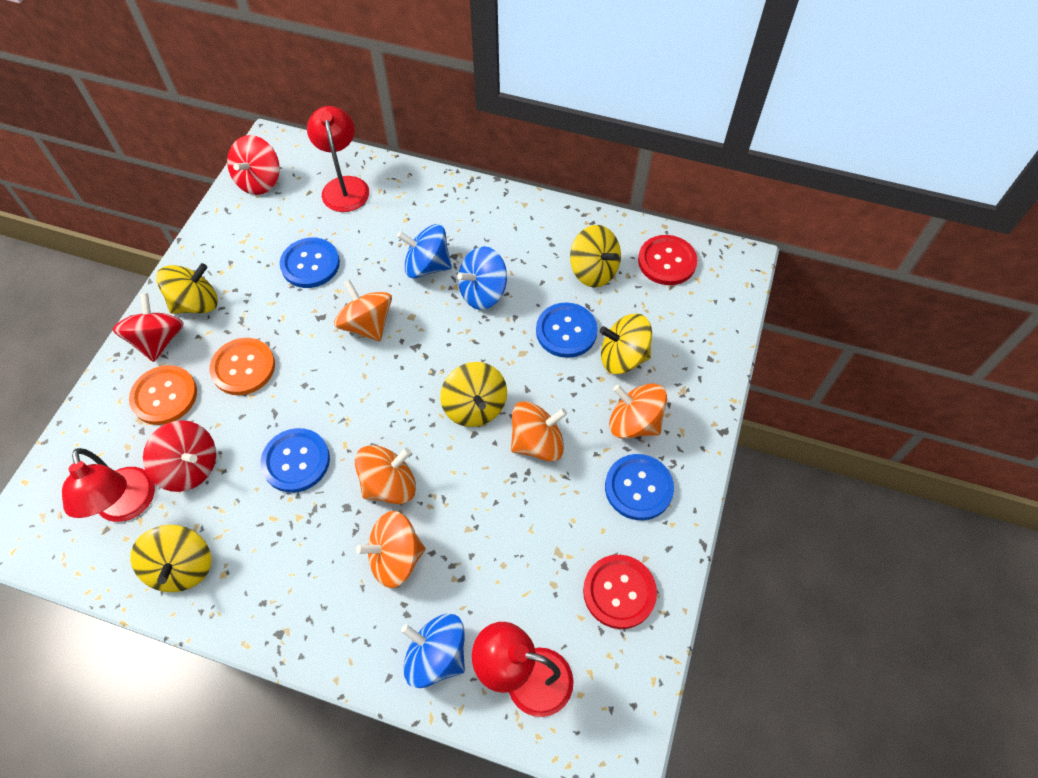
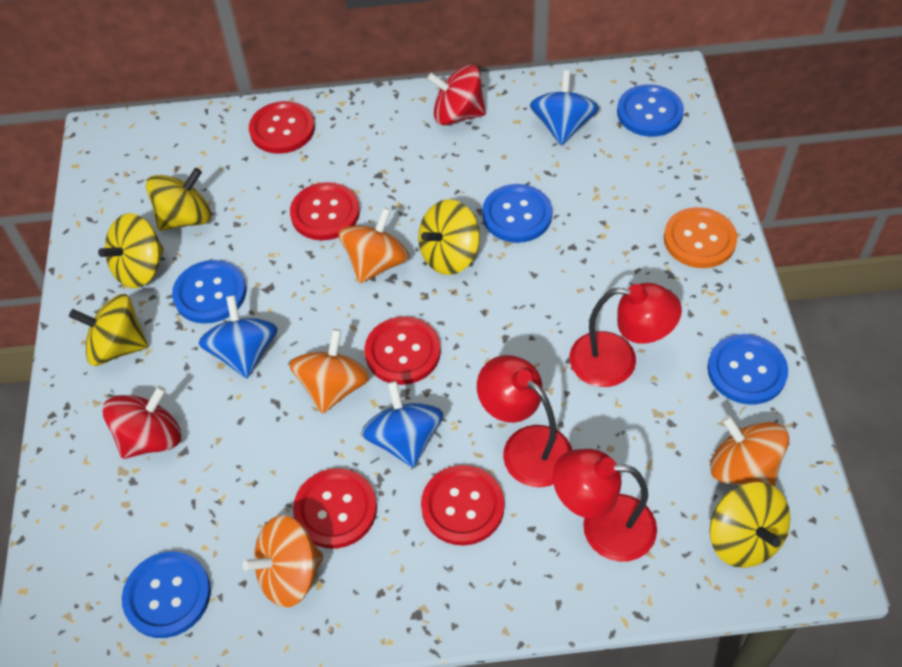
blue button: 4 -> 5
orange button: 2 -> 1
orange spinning top: 5 -> 4
red button: 2 -> 5
red spinning top: 3 -> 2

